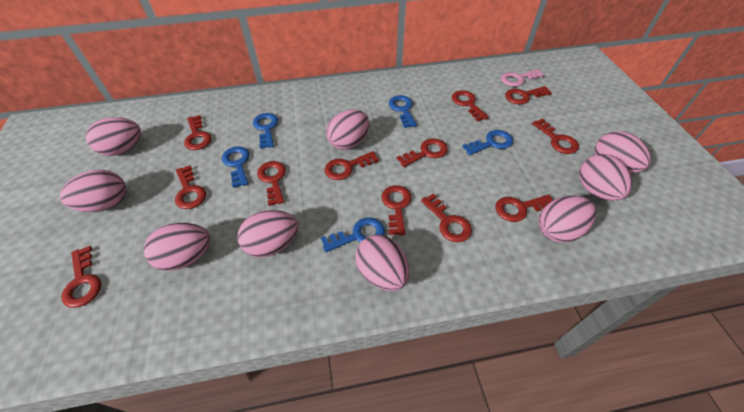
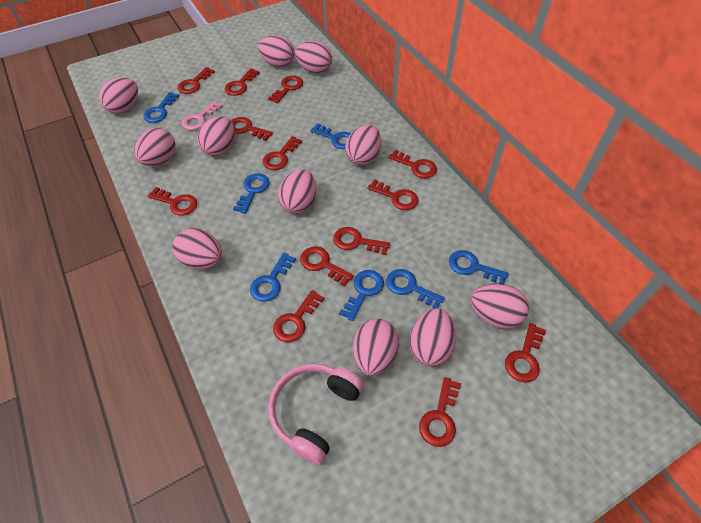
blue key: 5 -> 7
pink egg: 9 -> 11
pink headphones: 0 -> 1
red key: 12 -> 13

